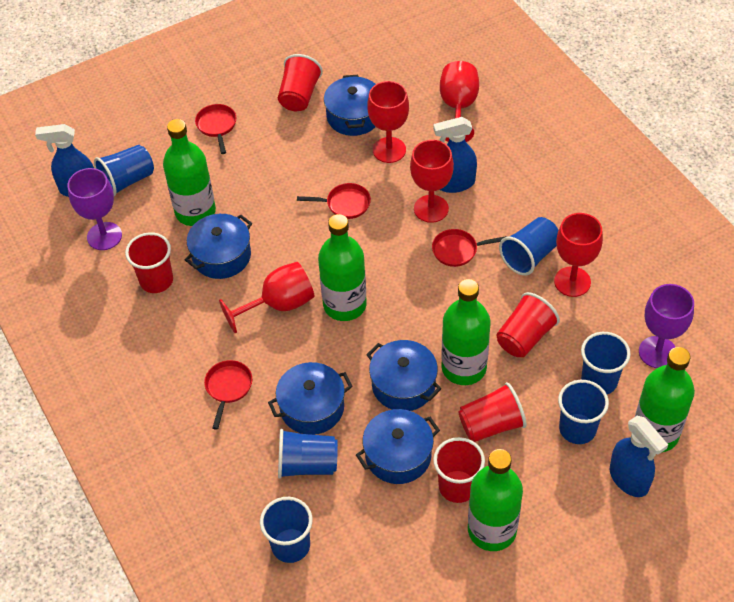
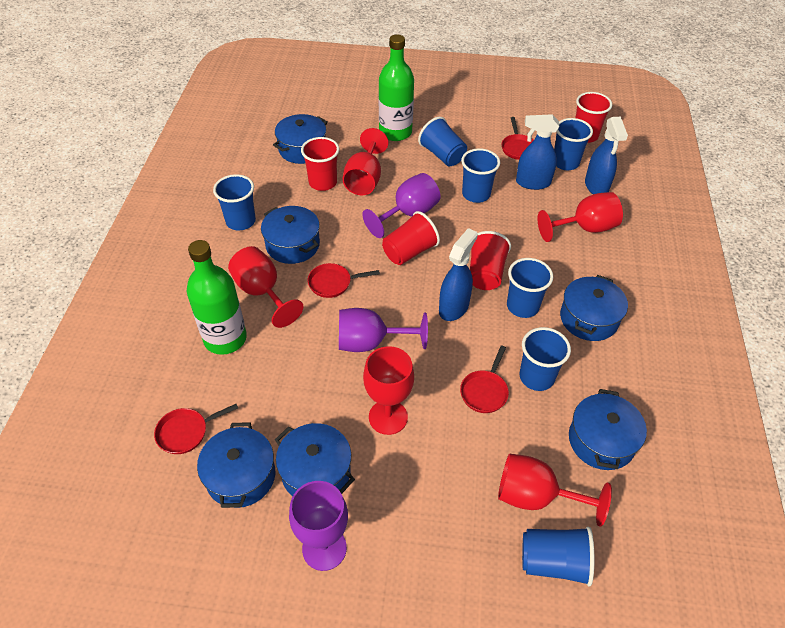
blue cup: 6 -> 7
blue pot: 5 -> 6
green bottle: 5 -> 2
purple goblet: 2 -> 3
red cup: 5 -> 4

